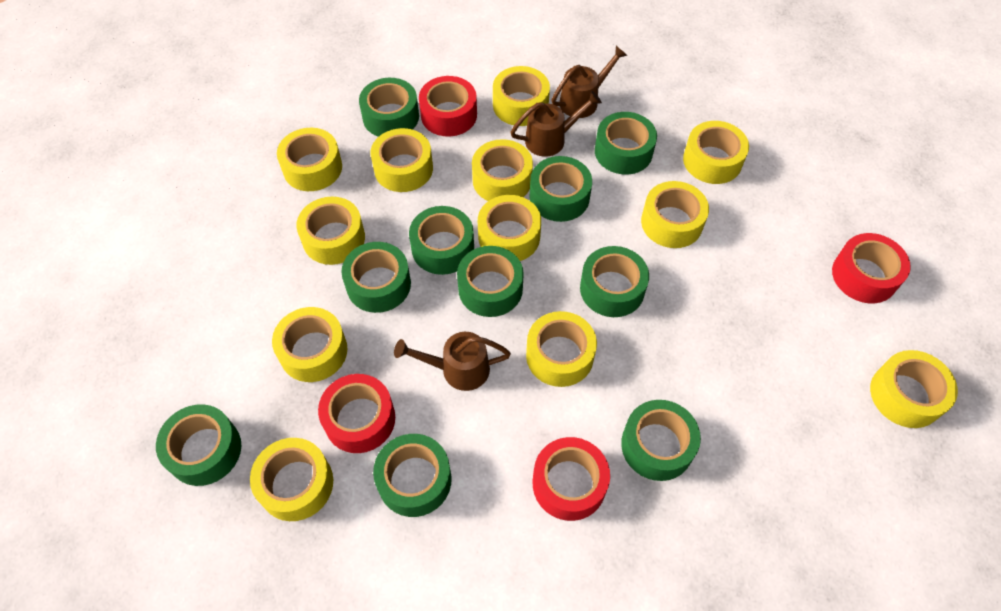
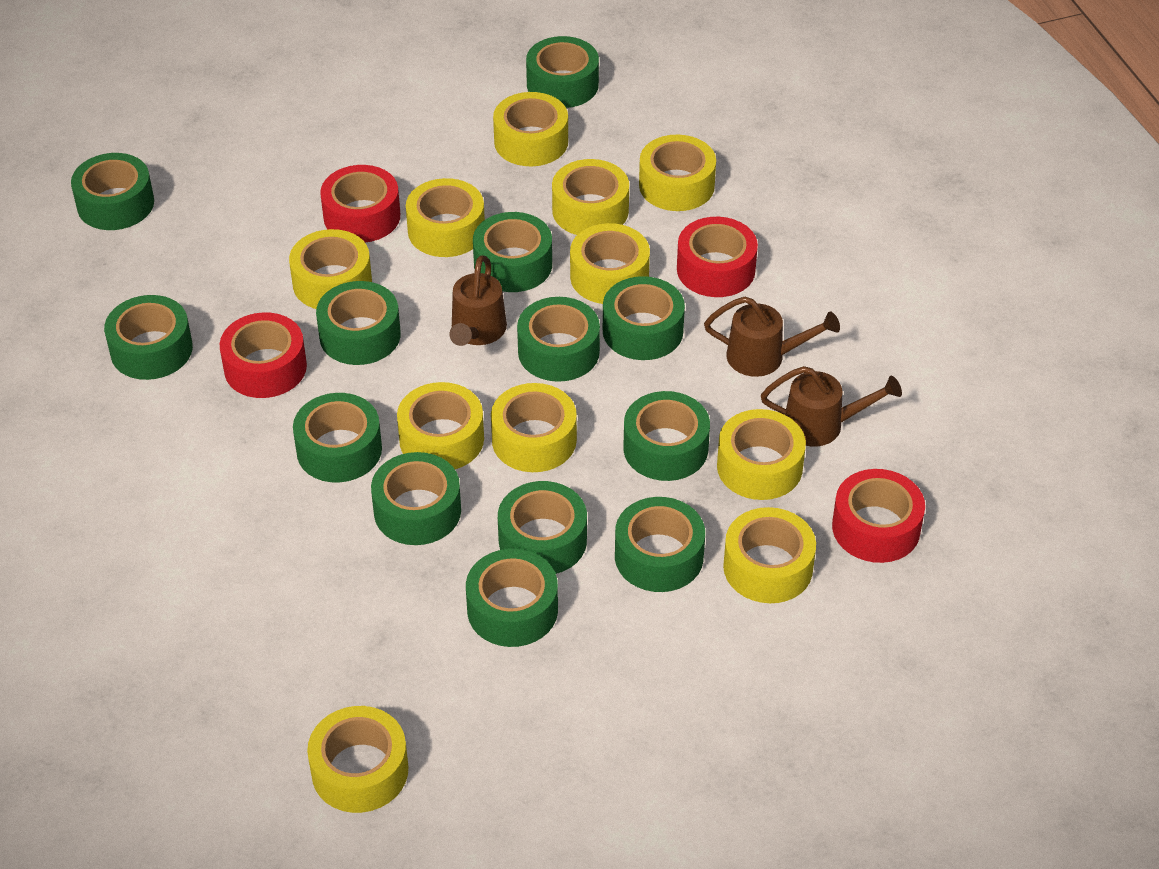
green tape: 10 -> 13
yellow tape: 12 -> 11

